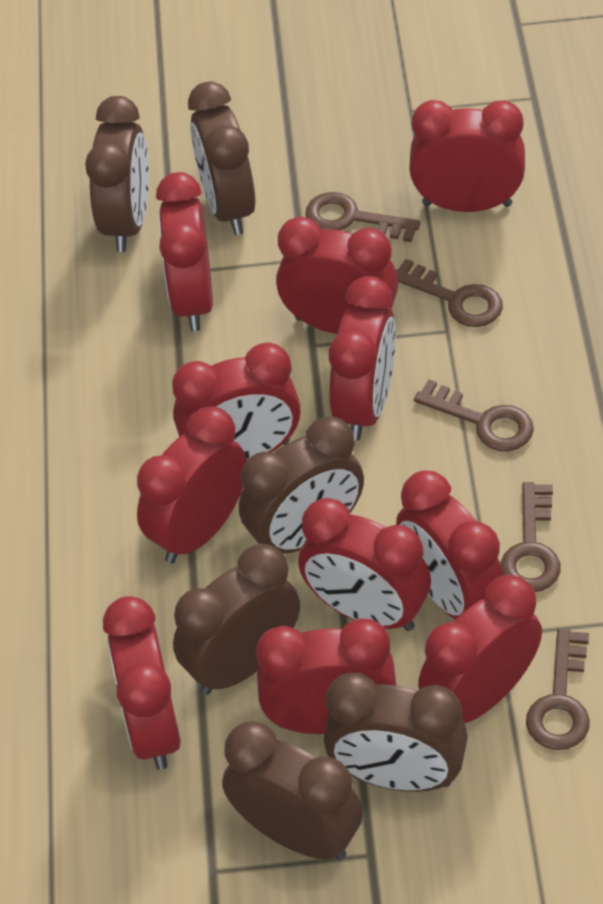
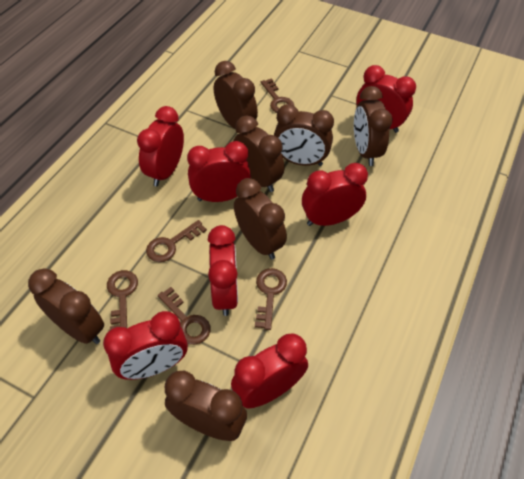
brown clock: 6 -> 7
red clock: 11 -> 7

